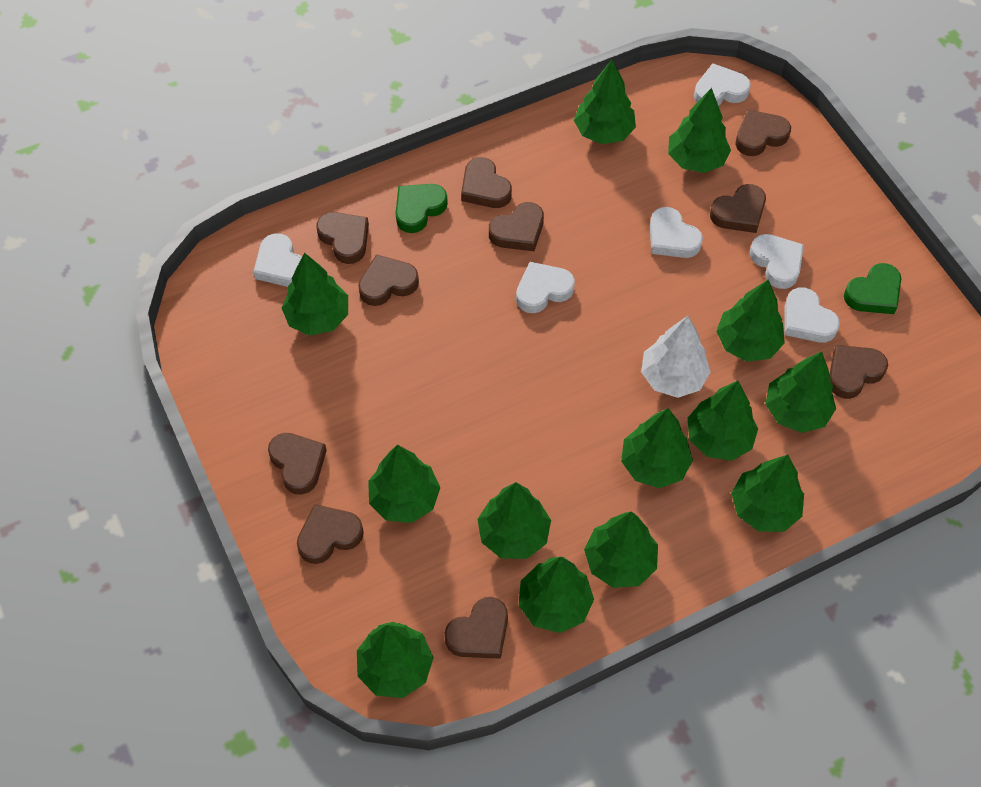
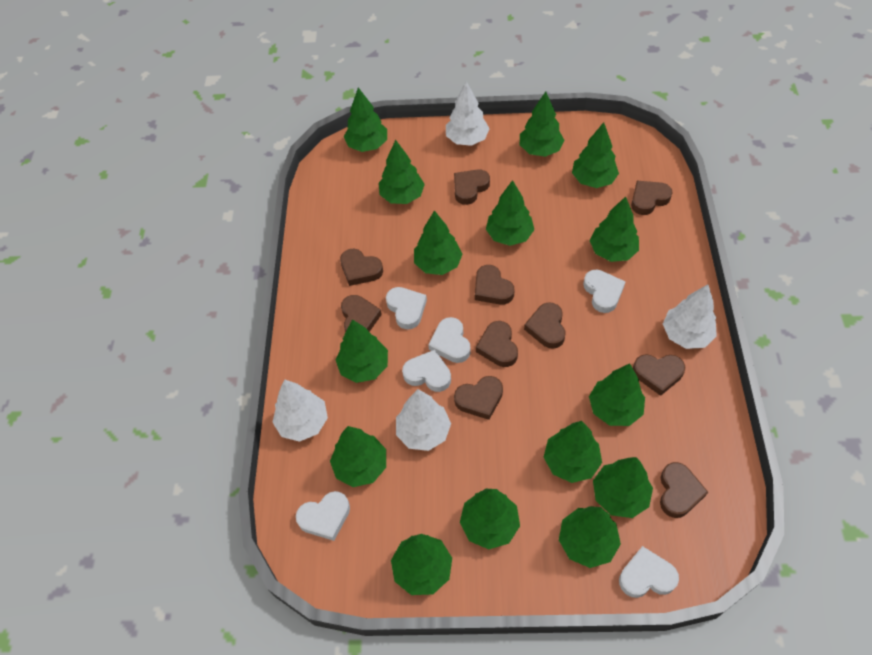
green heart: 2 -> 0
green tree: 13 -> 15
white tree: 1 -> 4

